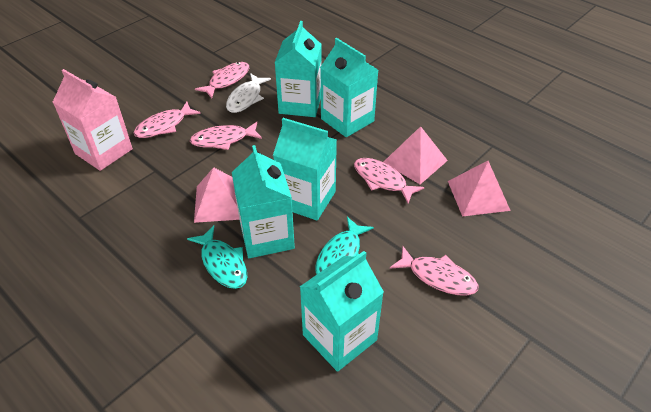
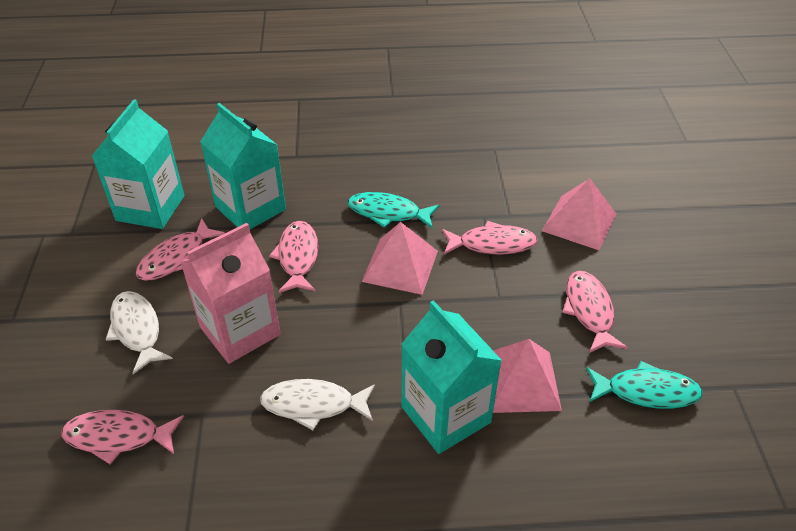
turquoise carton: 5 -> 3
white fish: 1 -> 2

